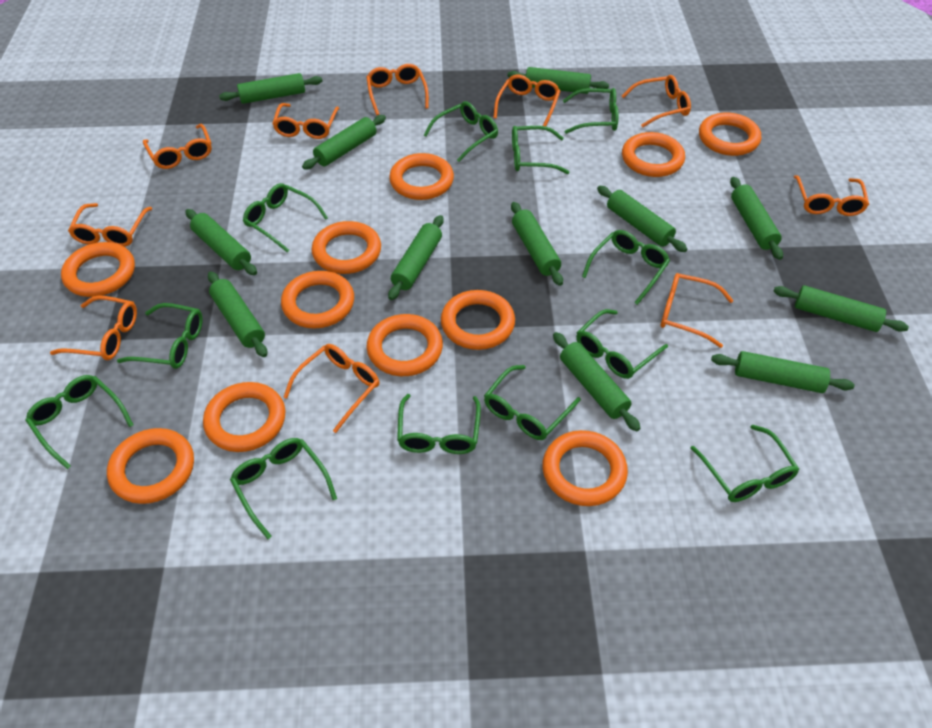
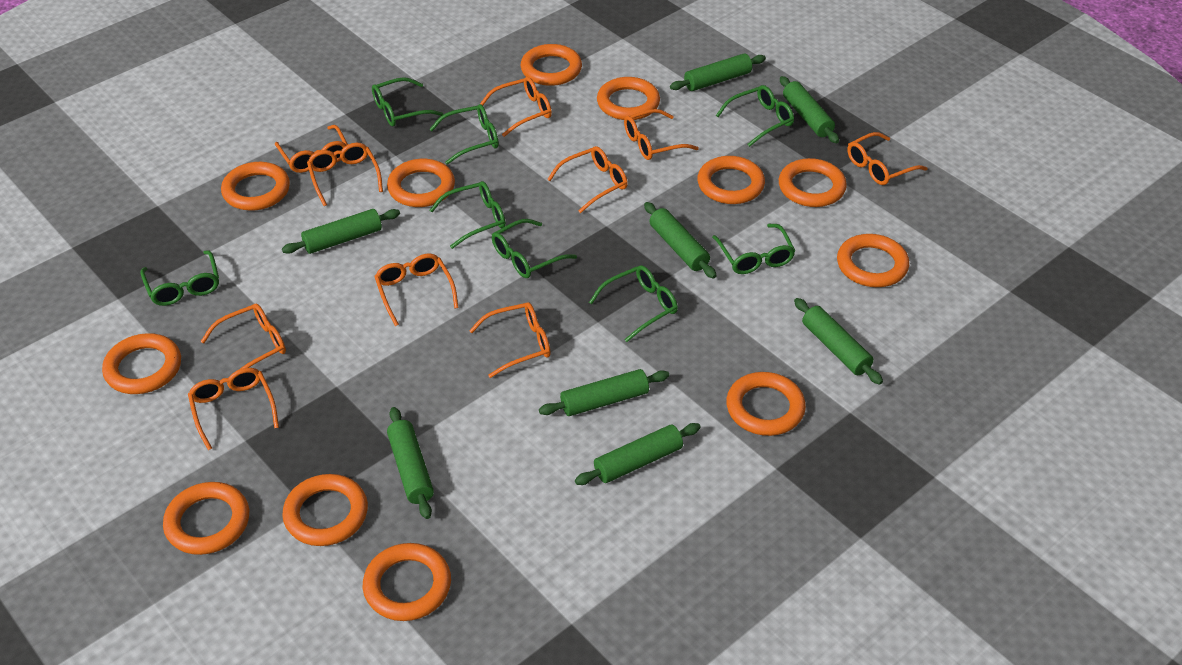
green glasses: 12 -> 8
green rolling pin: 12 -> 8
orange ring: 11 -> 12

